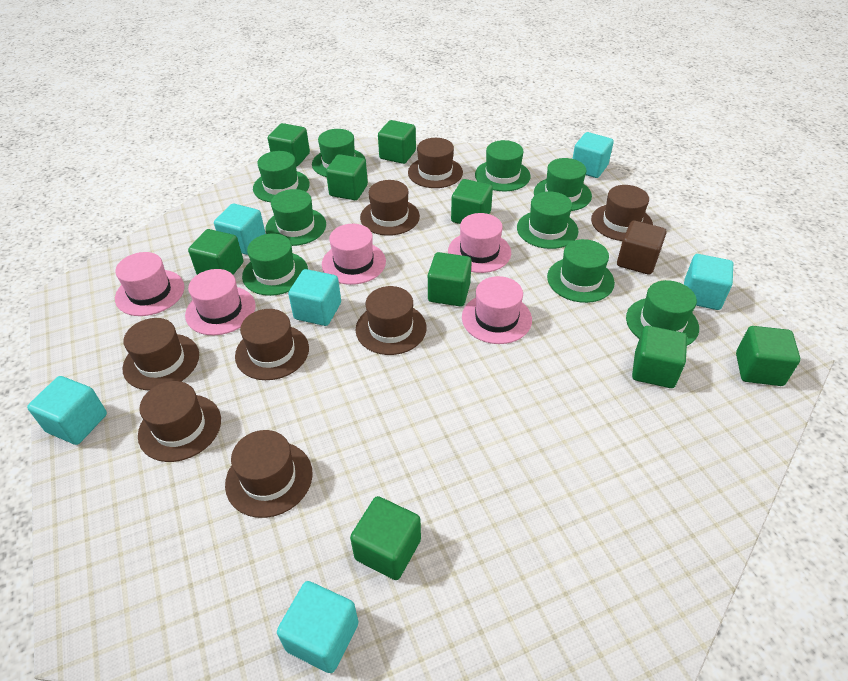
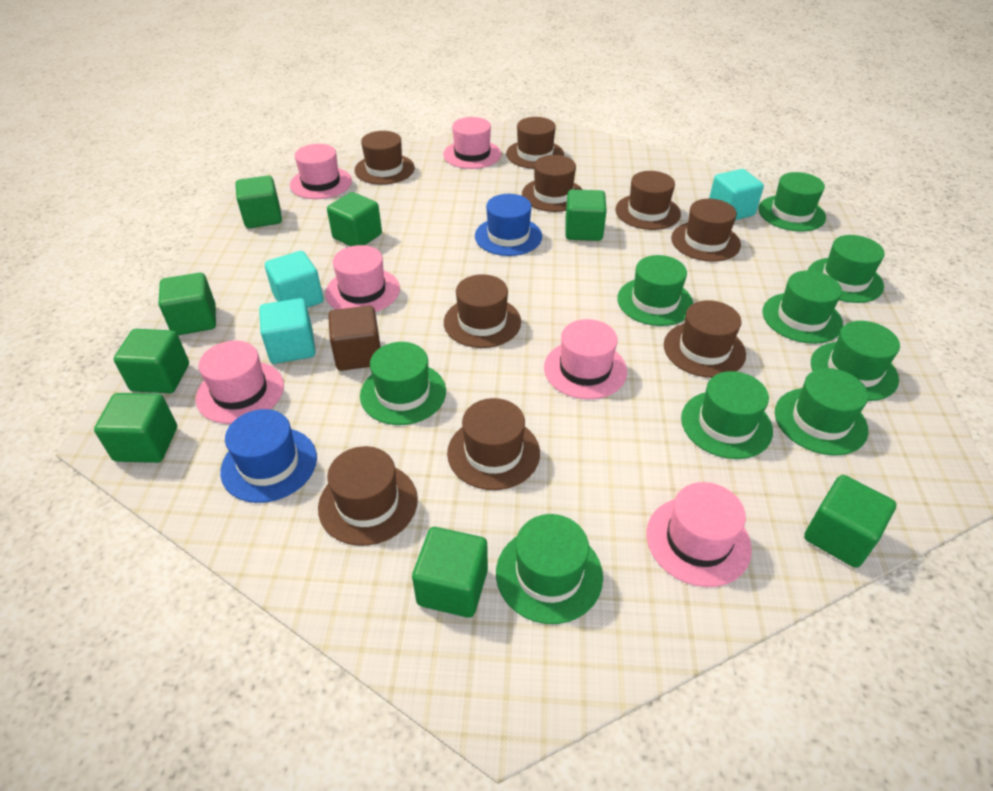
blue hat: 0 -> 2
brown hat: 8 -> 9
green cube: 9 -> 8
pink hat: 5 -> 6
turquoise cube: 6 -> 3

